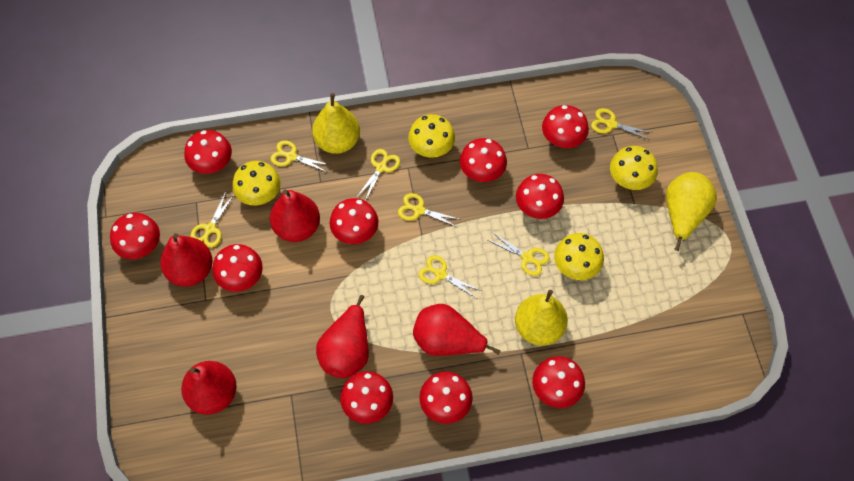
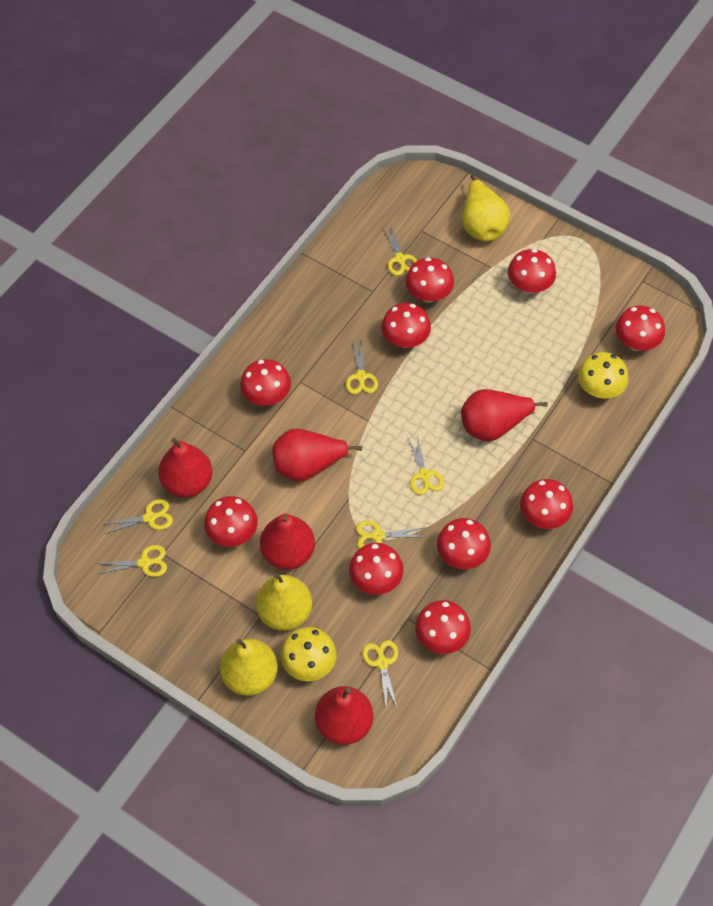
yellow mushroom: 4 -> 2

